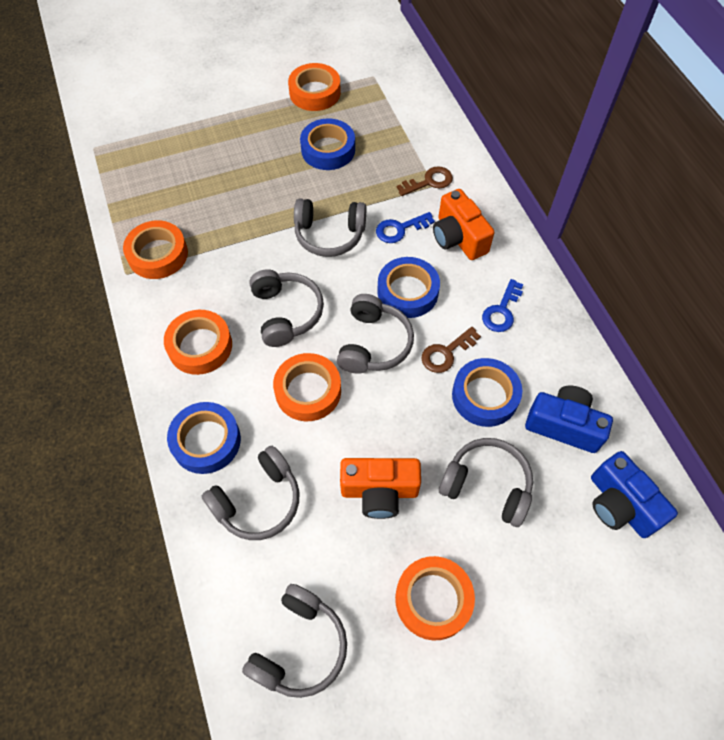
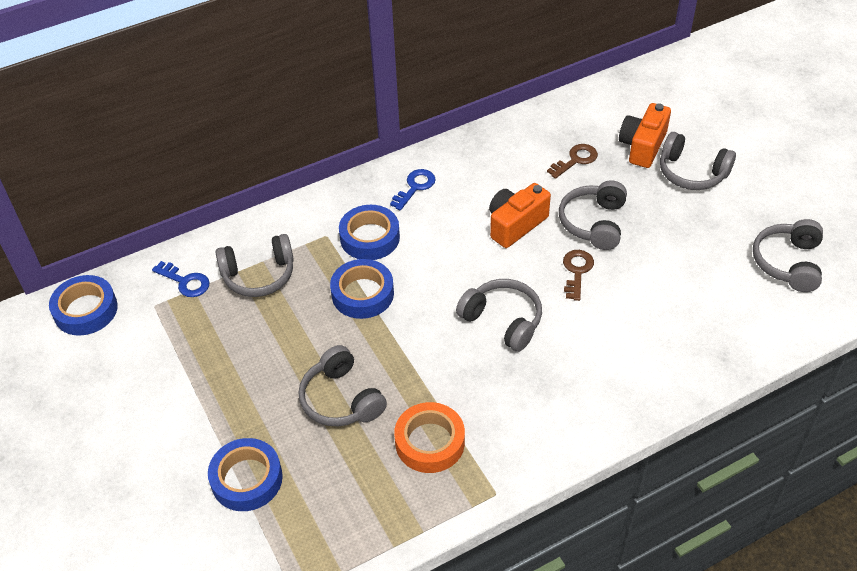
blue camera: 2 -> 0
orange tape: 5 -> 1

